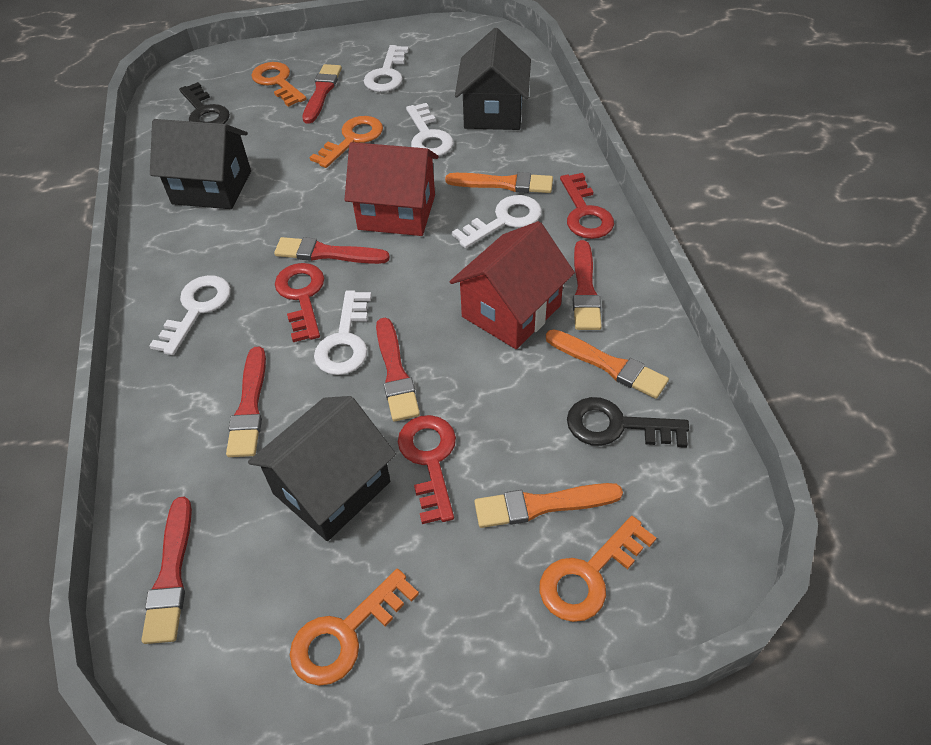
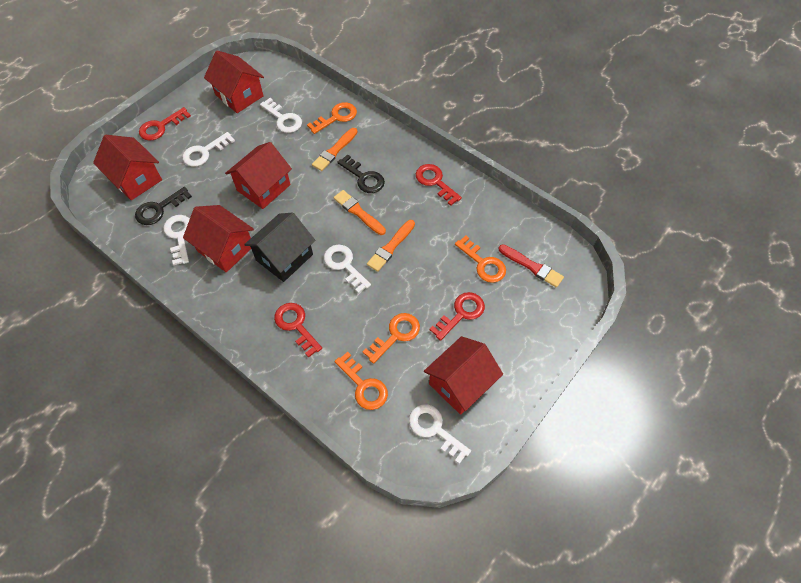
black house: 3 -> 1
red brush: 6 -> 1
red house: 2 -> 5
red key: 3 -> 4

